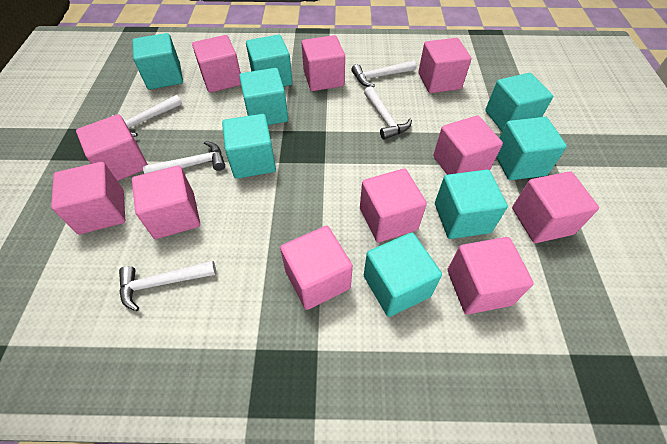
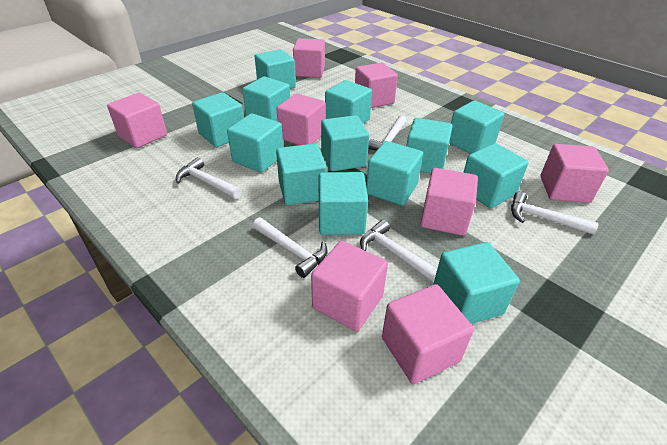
pink cube: 11 -> 8
turquoise cube: 8 -> 13

